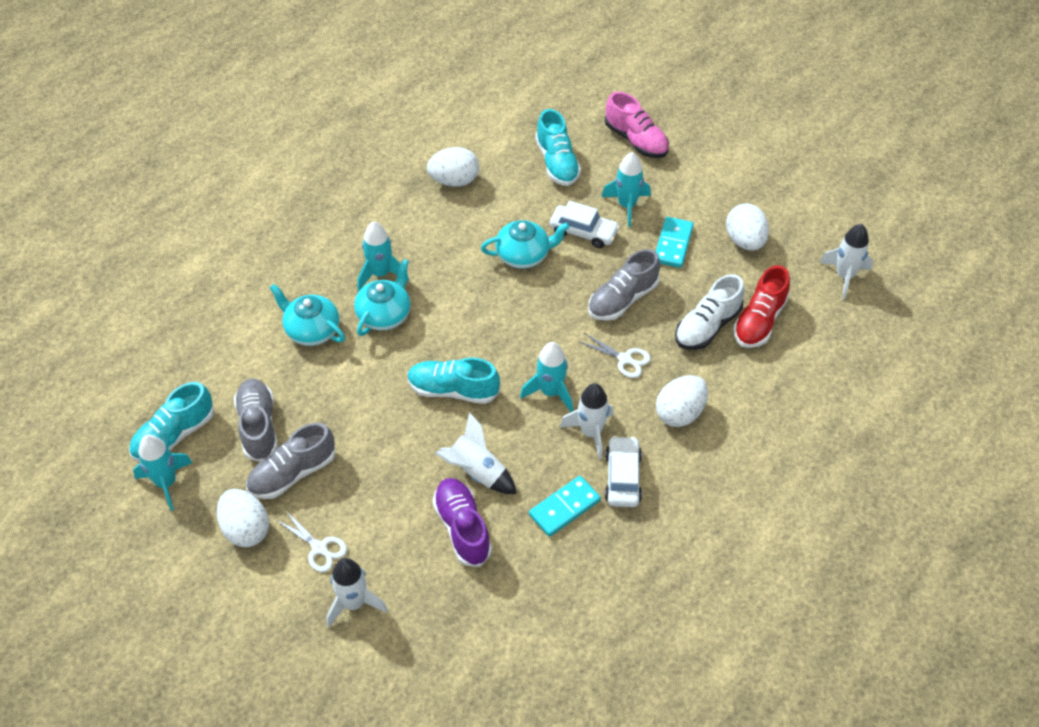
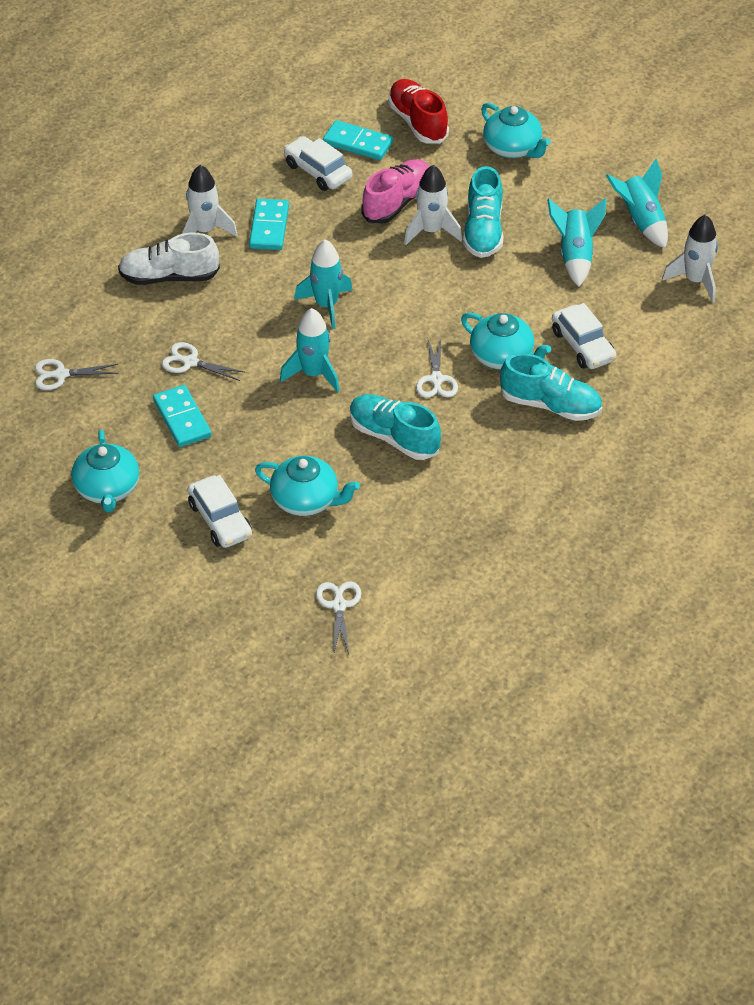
grey shoe: 3 -> 0
purple shoe: 1 -> 0
turquoise domino: 2 -> 3
turquoise teapot: 3 -> 4
white car: 2 -> 3
white egg: 4 -> 0
white rocket: 4 -> 3
white scissors: 2 -> 4

